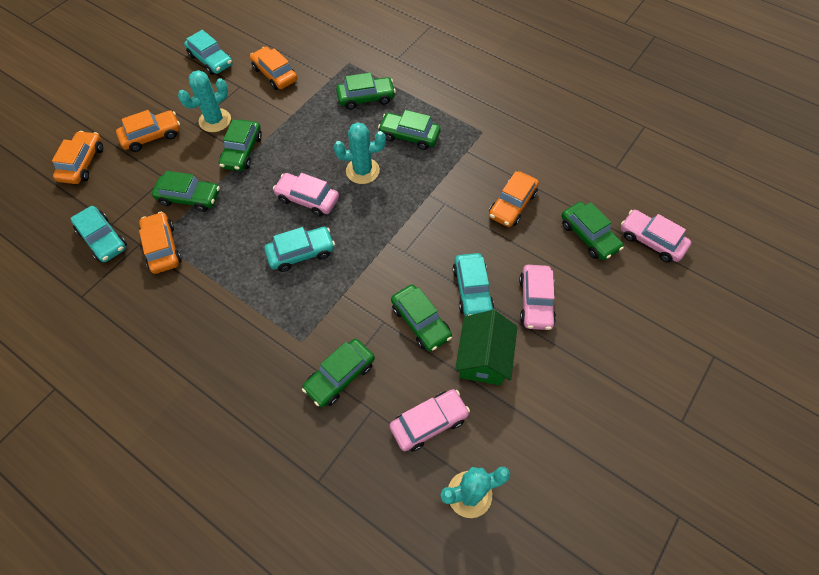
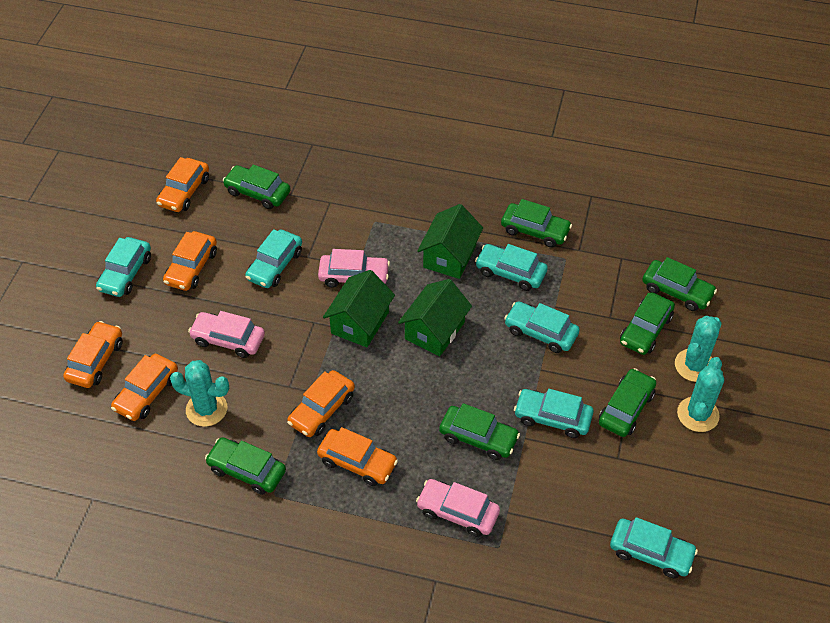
green house: 1 -> 3
orange car: 5 -> 6
pink car: 4 -> 3
turquoise car: 4 -> 6

